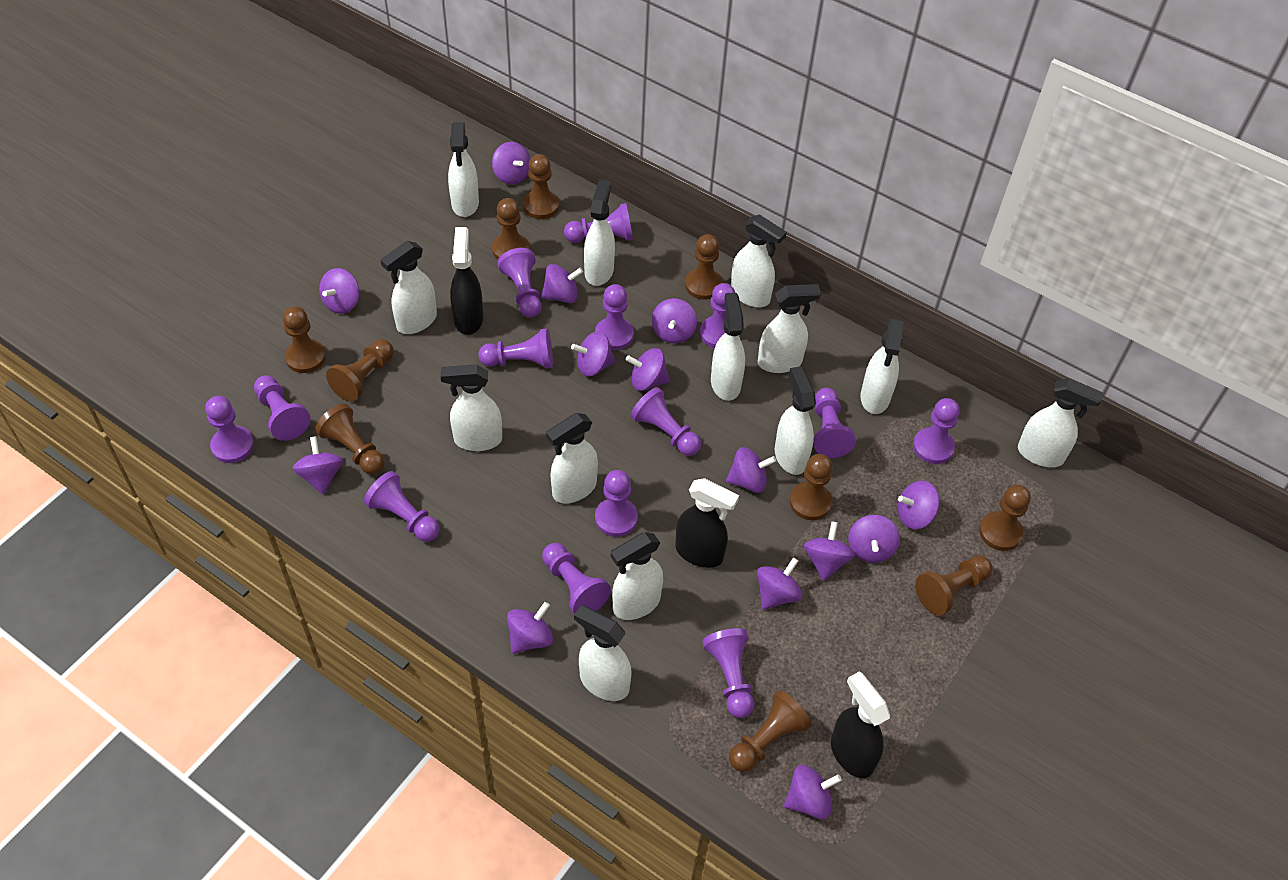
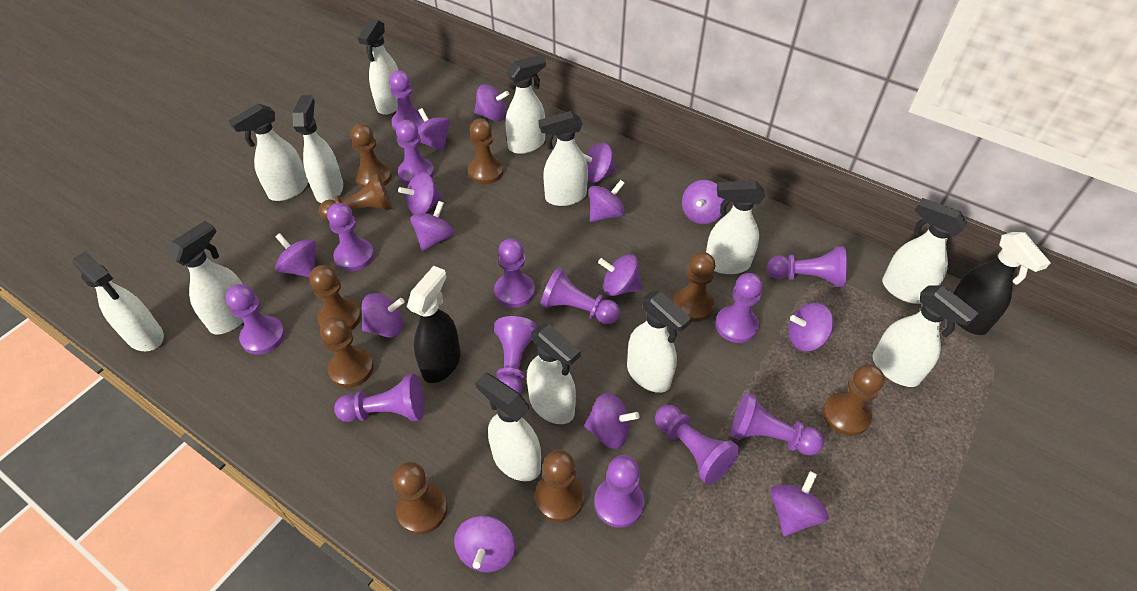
black spray bottle: 3 -> 2
brown pawn: 10 -> 9
purple pawn: 14 -> 13

